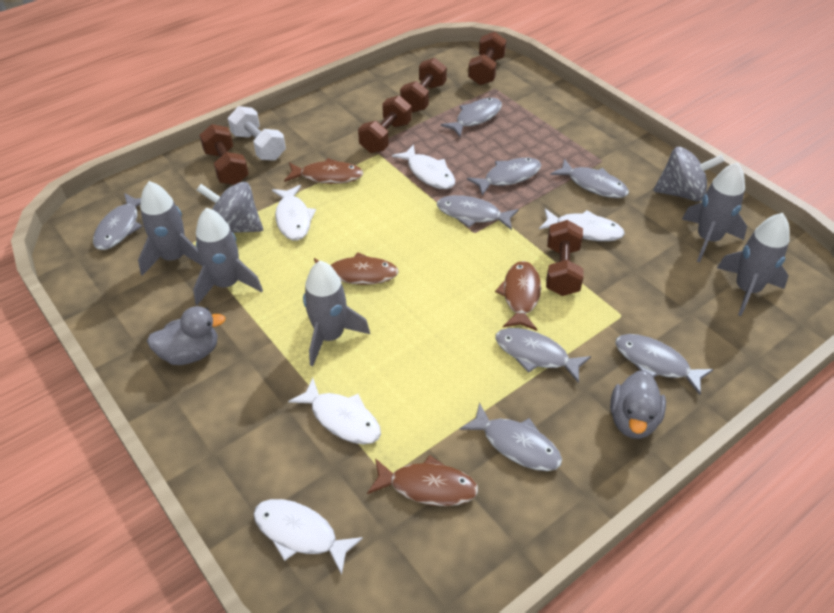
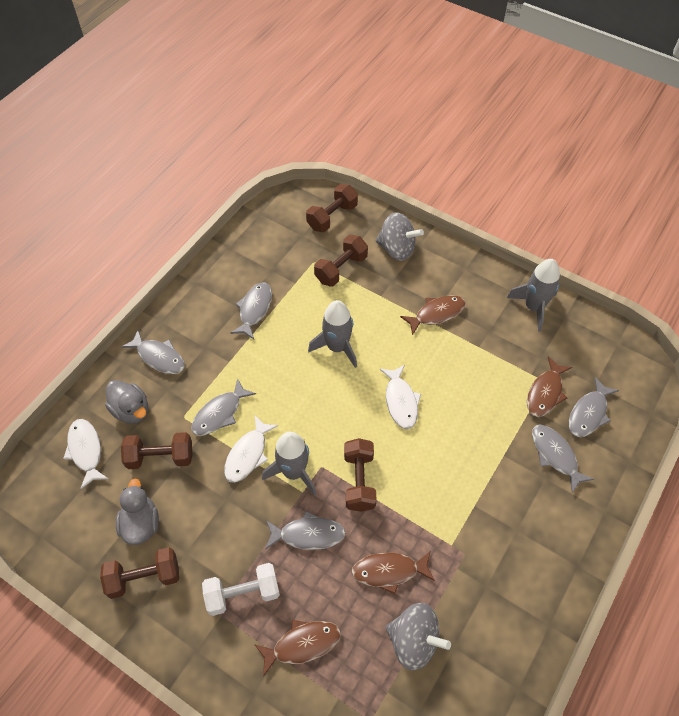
grey fish: 8 -> 6
grey rocket: 5 -> 3
white fish: 5 -> 3

